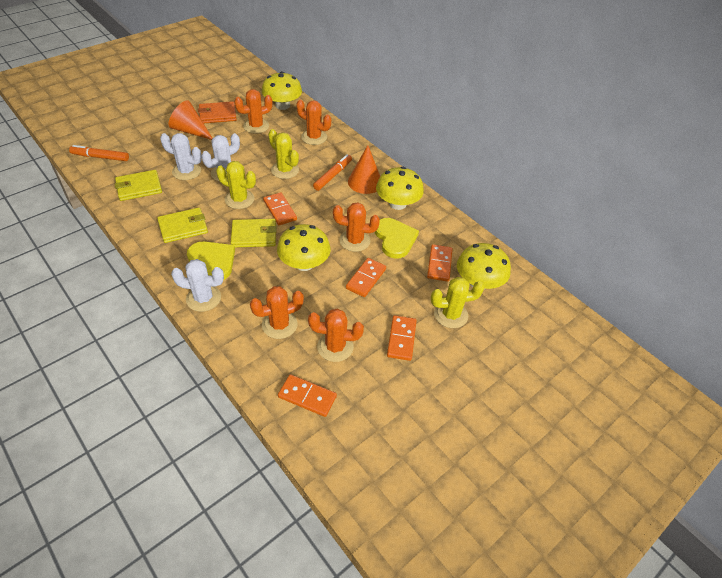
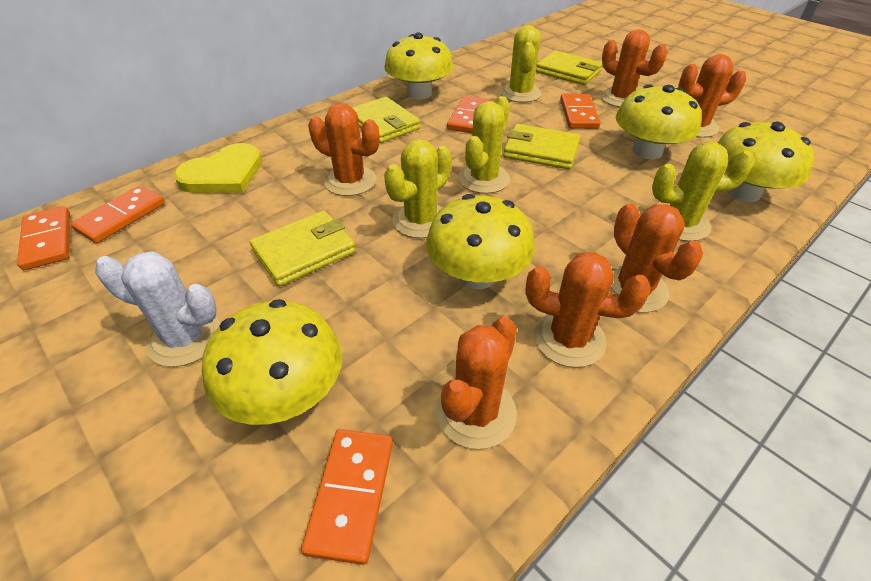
orange cactus: 5 -> 6
orange cone: 2 -> 0
orange marker: 2 -> 0
orange wallet: 1 -> 0
white cactus: 3 -> 1
yellow cactus: 3 -> 4
yellow heart: 2 -> 1
yellow mushroom: 4 -> 5
yellow wallet: 3 -> 4

